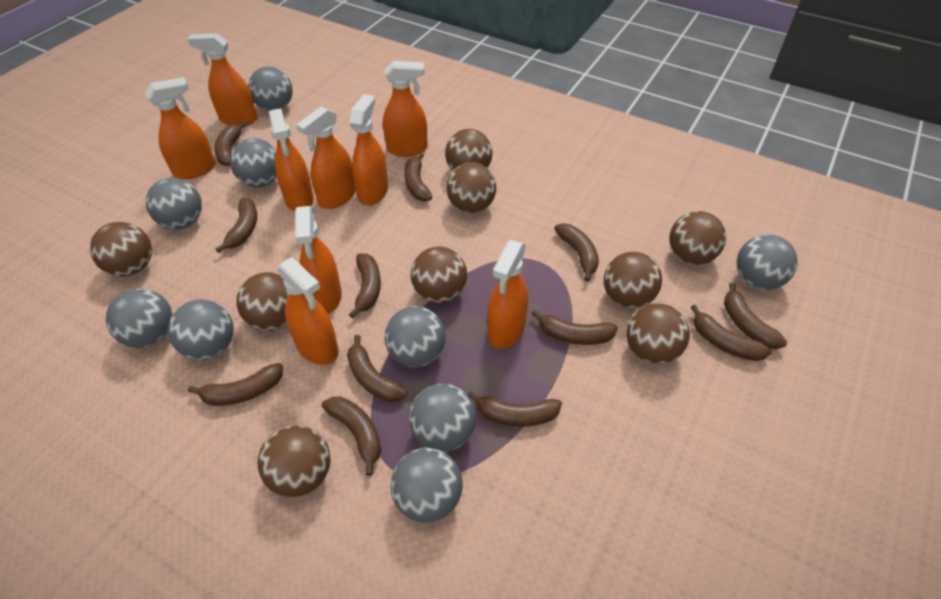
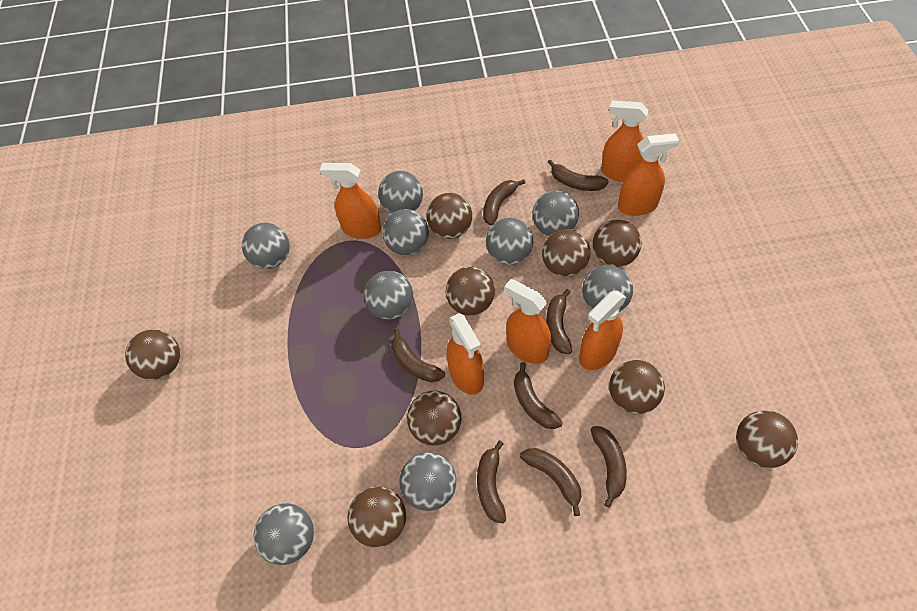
brown banana: 12 -> 8
orange spray bottle: 9 -> 6

